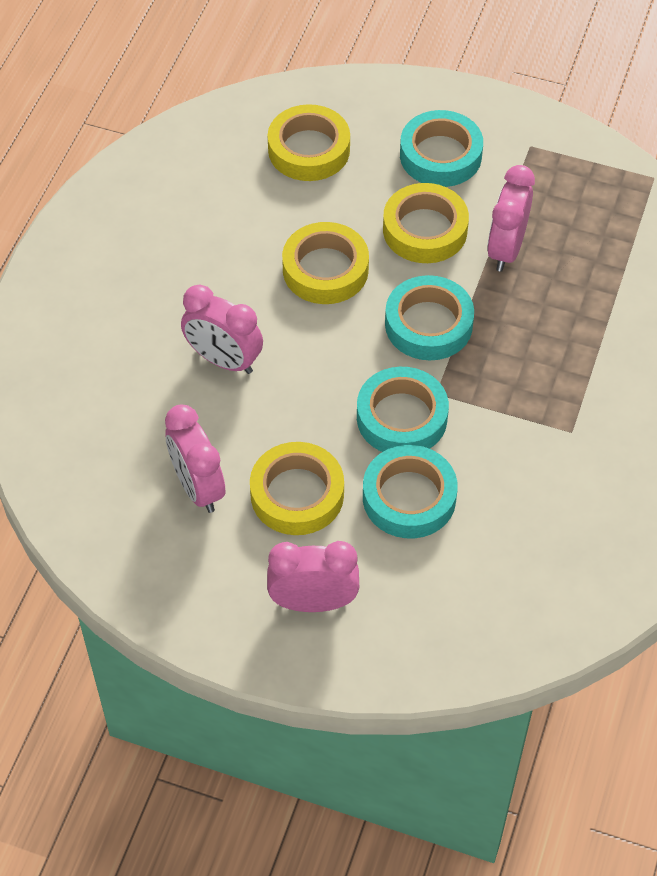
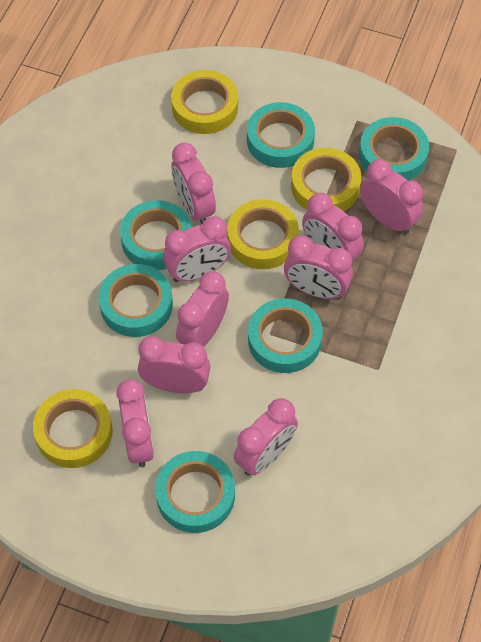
pink clock: 4 -> 9
turquoise tape: 4 -> 6

